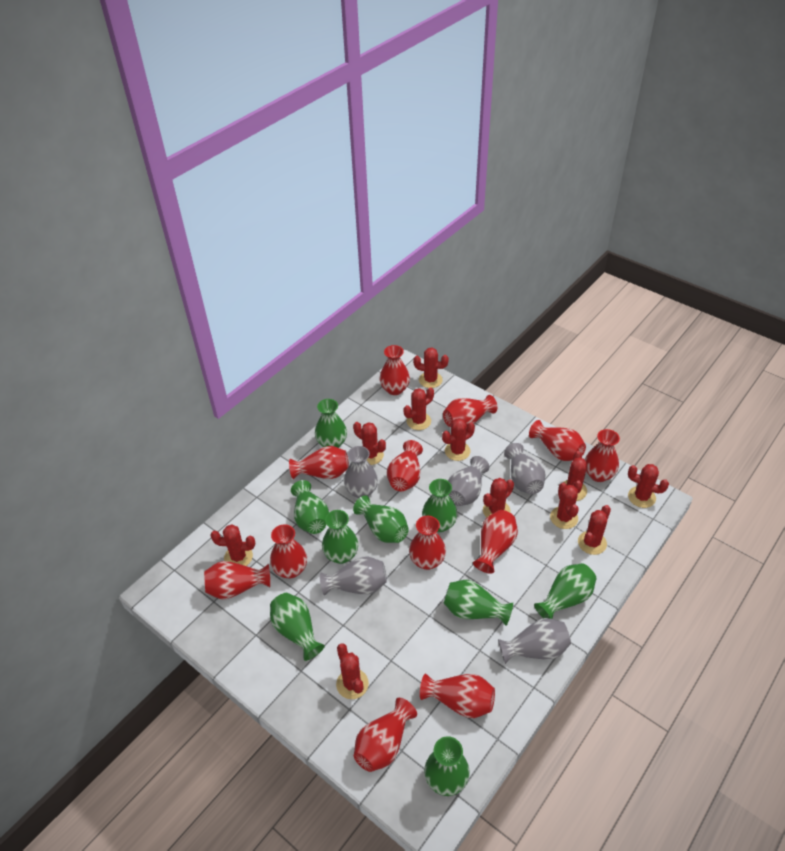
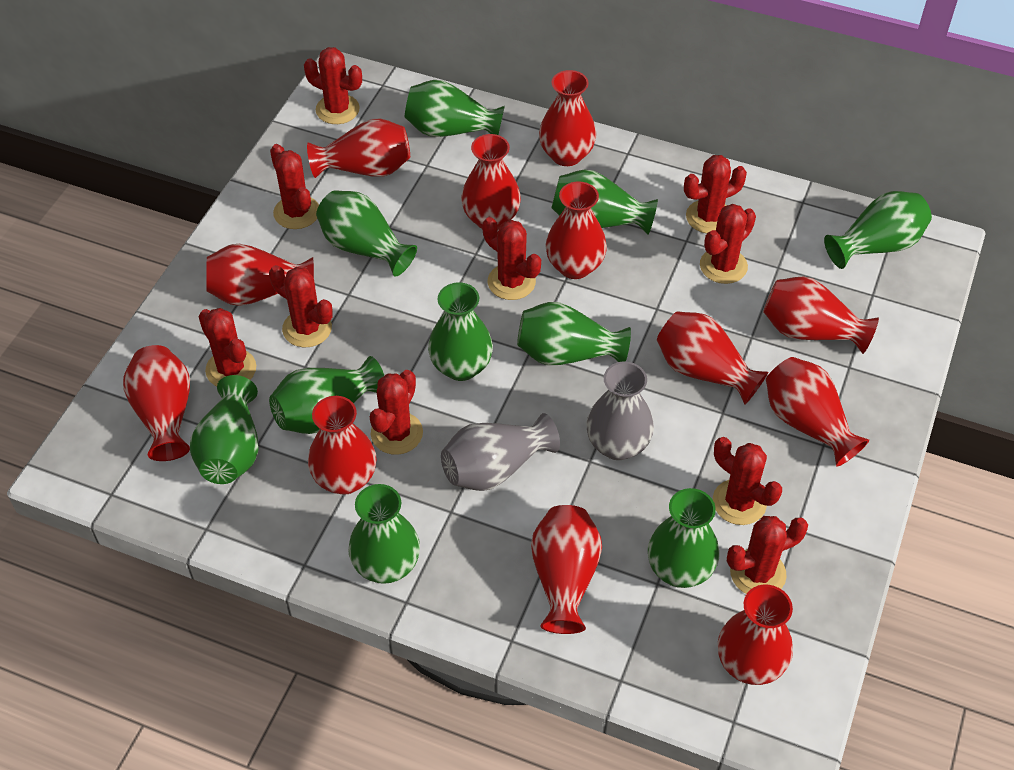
green vase: 9 -> 10
grey vase: 5 -> 2
red cactus: 11 -> 10

